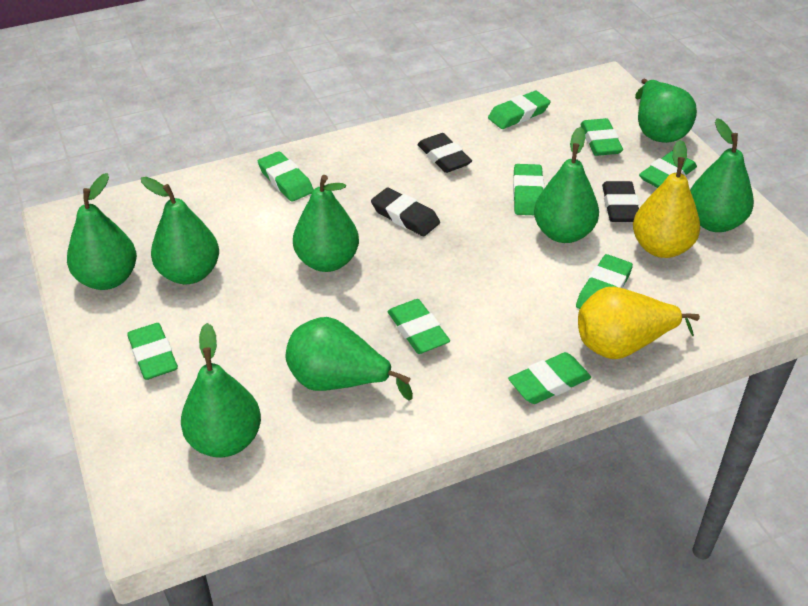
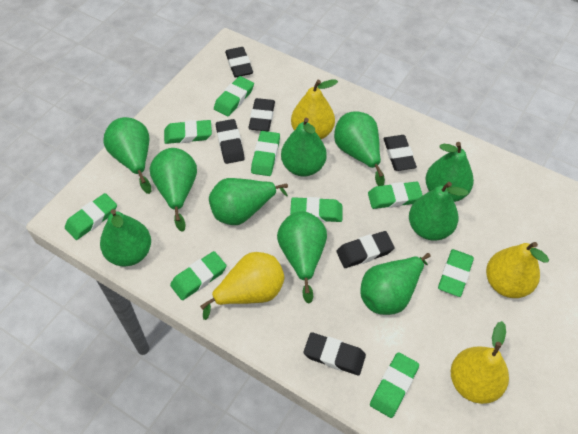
black eraser: 3 -> 6
green pear: 8 -> 10
yellow pear: 2 -> 4

